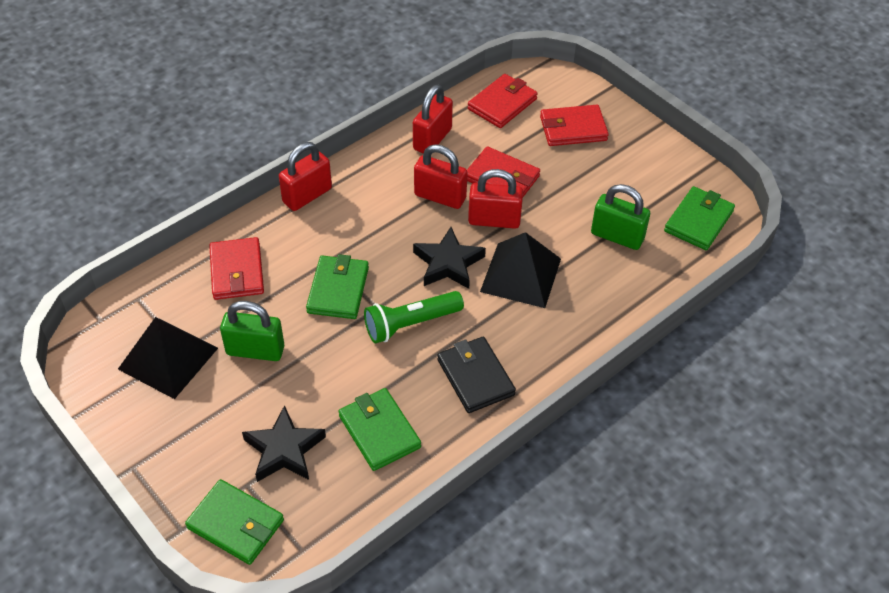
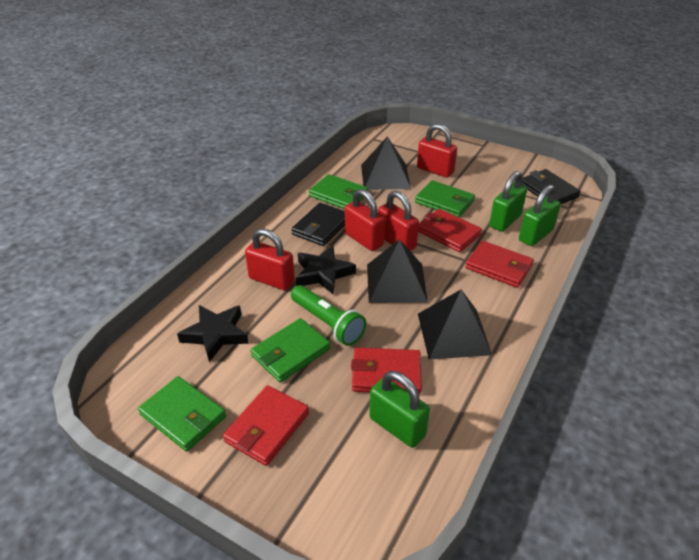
black pyramid: 2 -> 3
black wallet: 1 -> 2
green padlock: 2 -> 3

